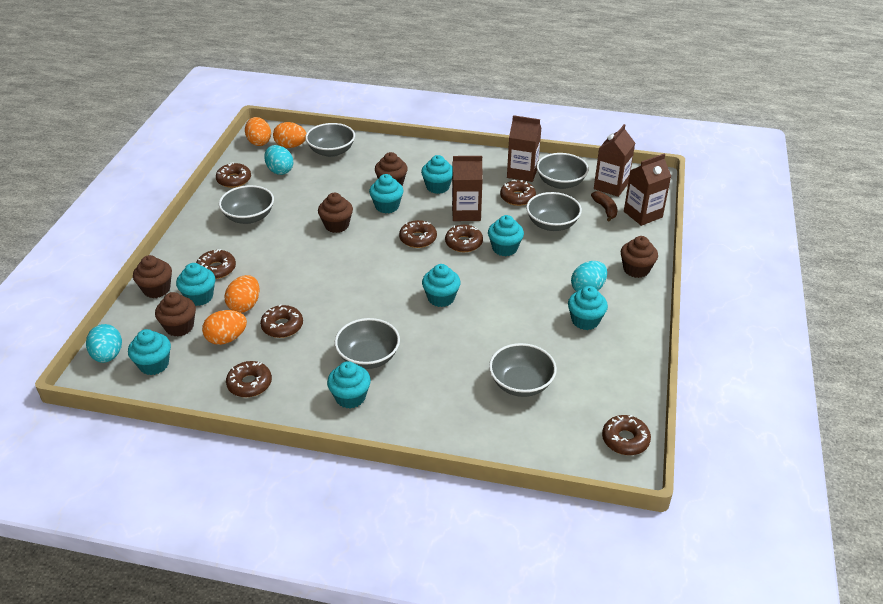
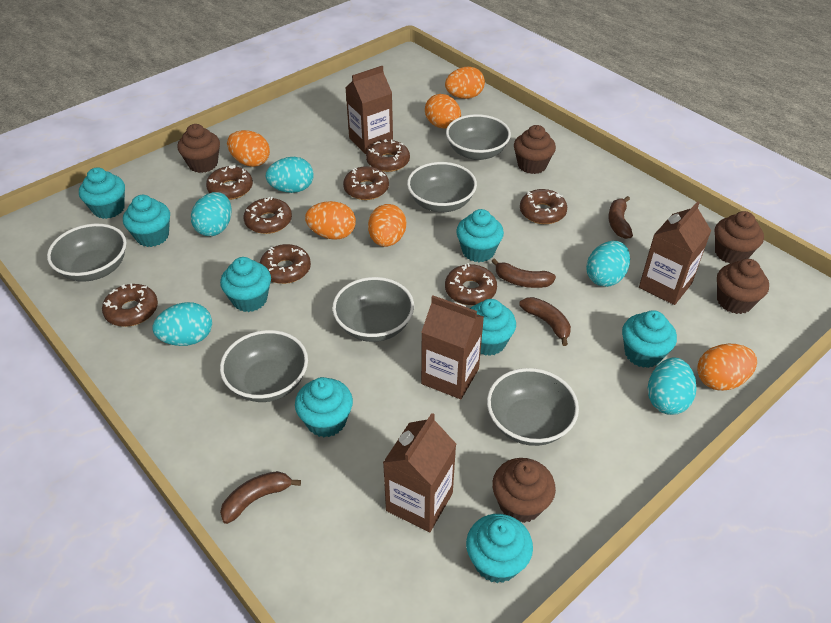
brown banana: 1 -> 4
orange egg: 4 -> 6
turquoise egg: 3 -> 5

